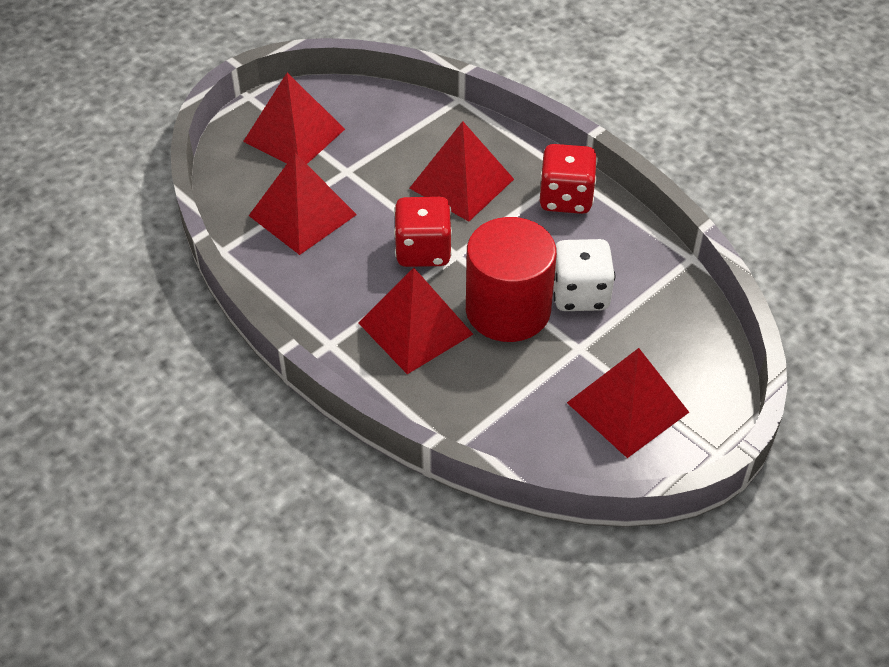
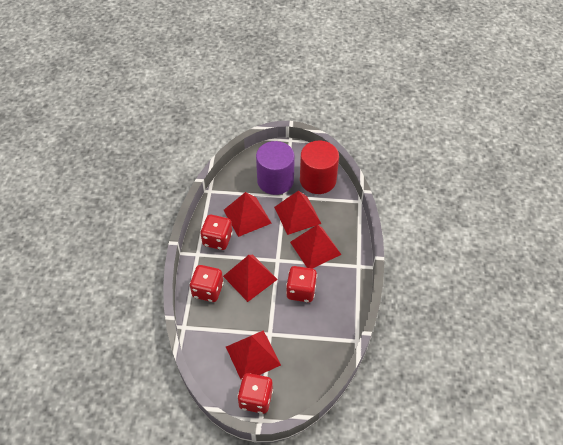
purple cylinder: 0 -> 1
red dice: 2 -> 4
white dice: 1 -> 0

